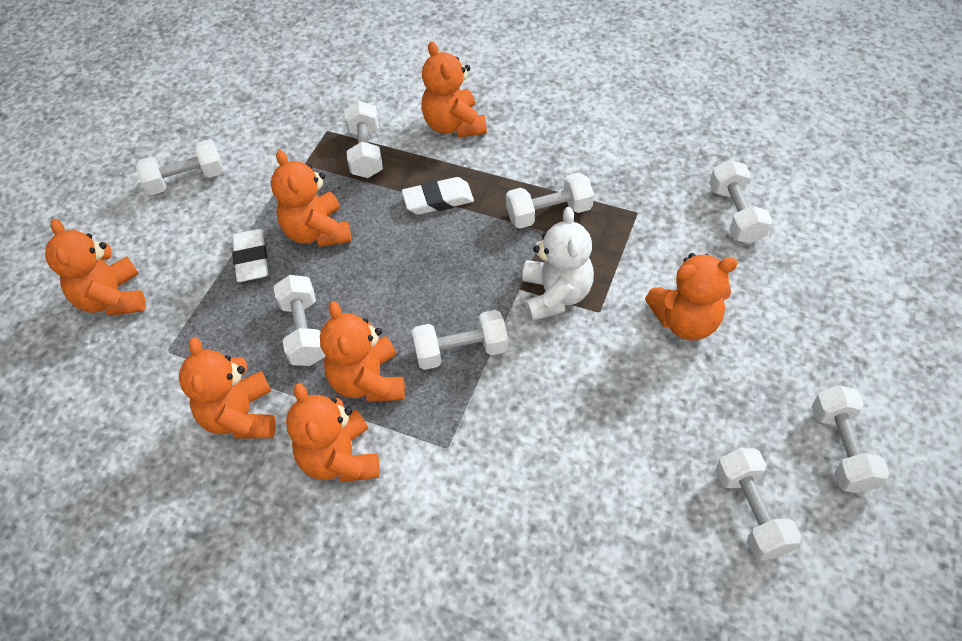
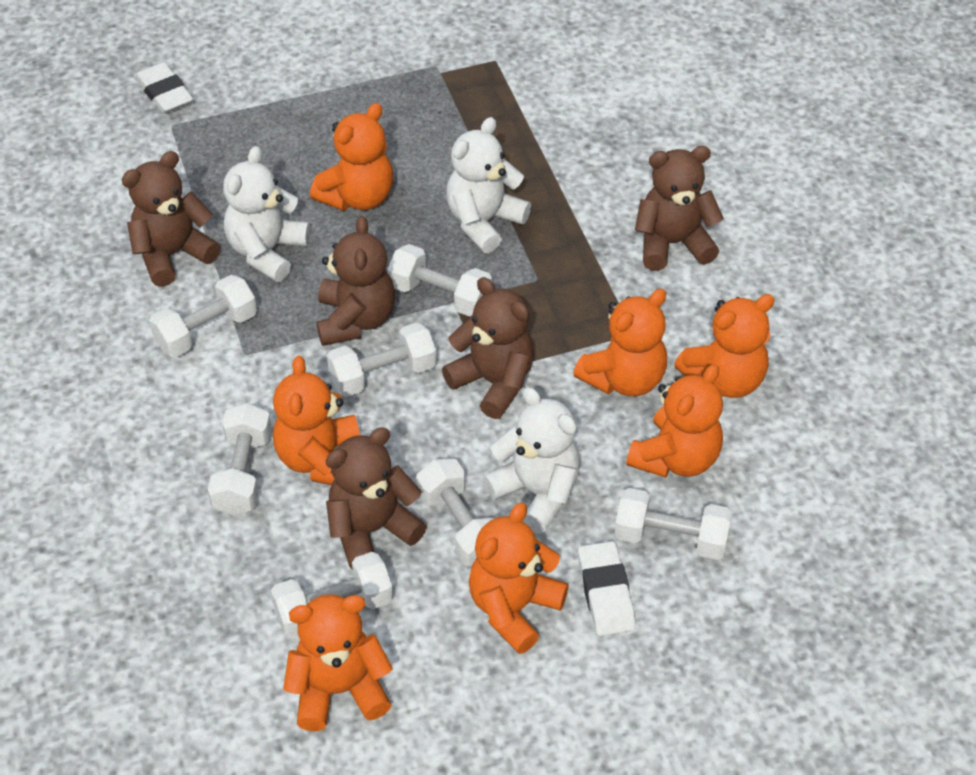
brown teddy bear: 0 -> 5
white dumbbell: 8 -> 7
white teddy bear: 1 -> 3

